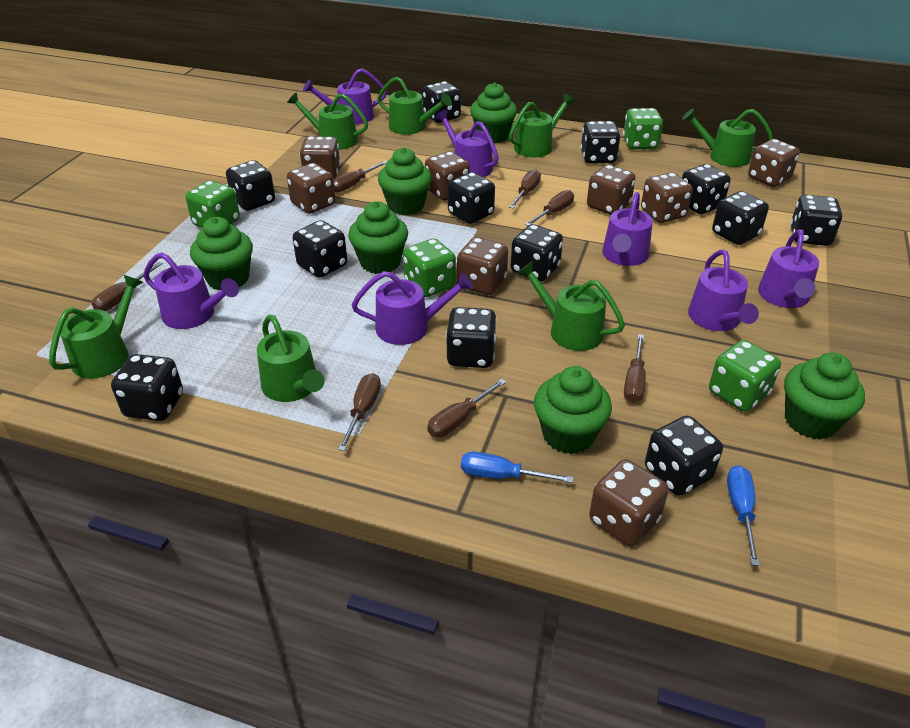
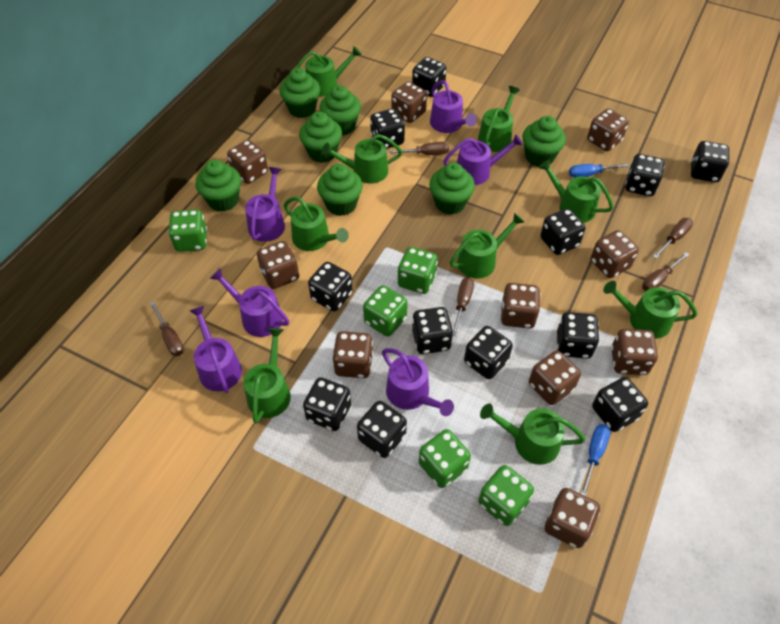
brown dice: 8 -> 10
brown screwdriver: 7 -> 5
green cupcake: 6 -> 7
green dice: 4 -> 5
green watering can: 7 -> 9
purple watering can: 7 -> 6

